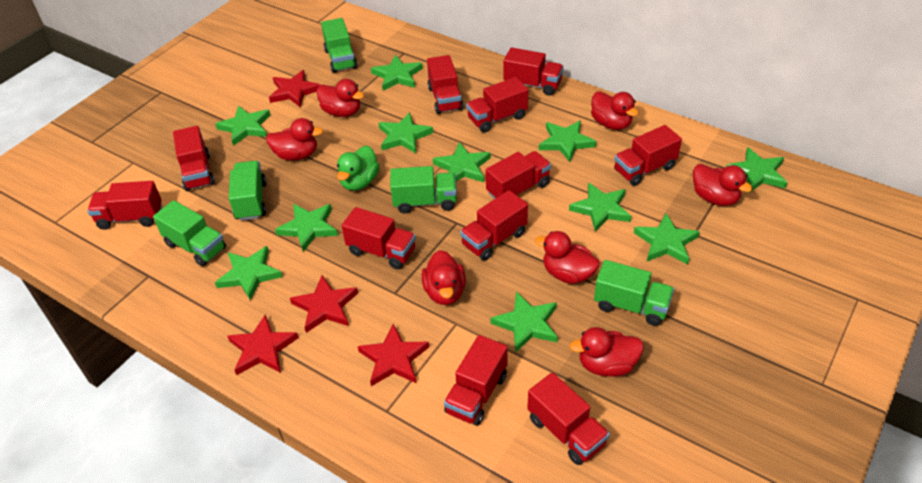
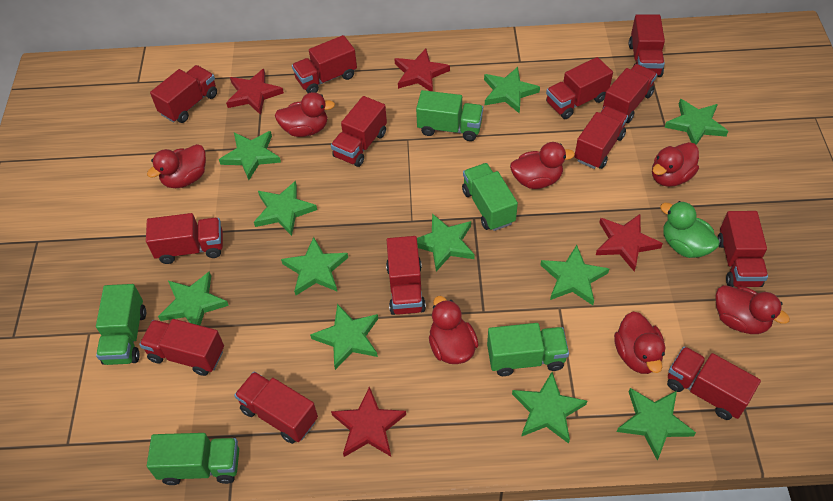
red truck: 11 -> 13

